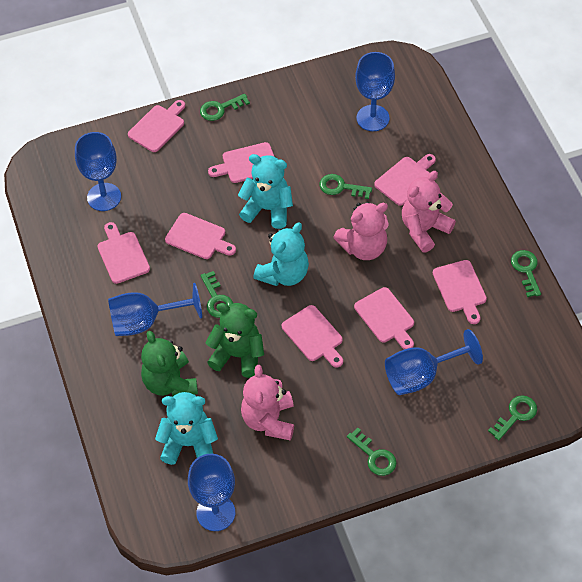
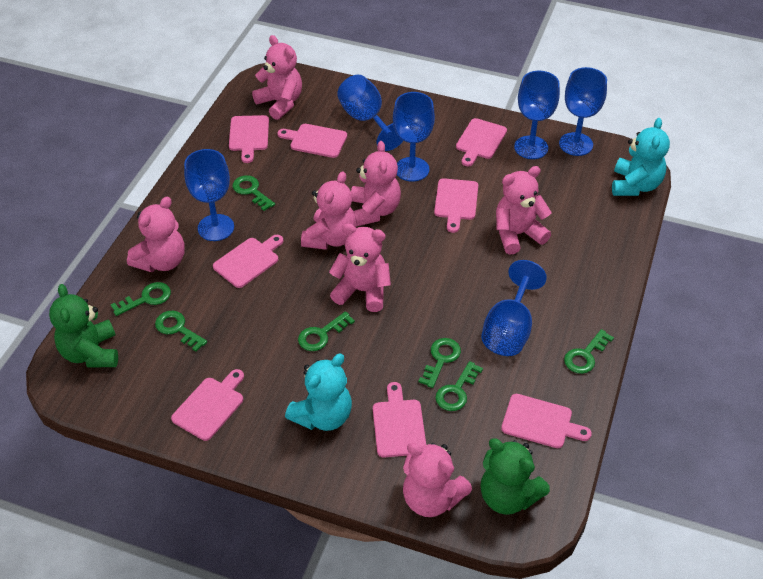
blue goblet: 5 -> 6
green key: 6 -> 7
pink teddy bear: 3 -> 7
turquoise teddy bear: 3 -> 2

